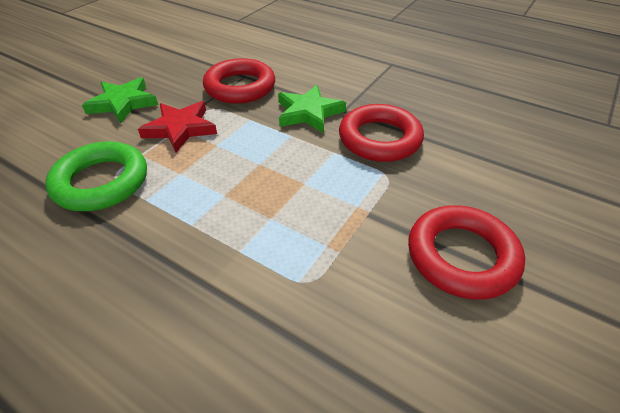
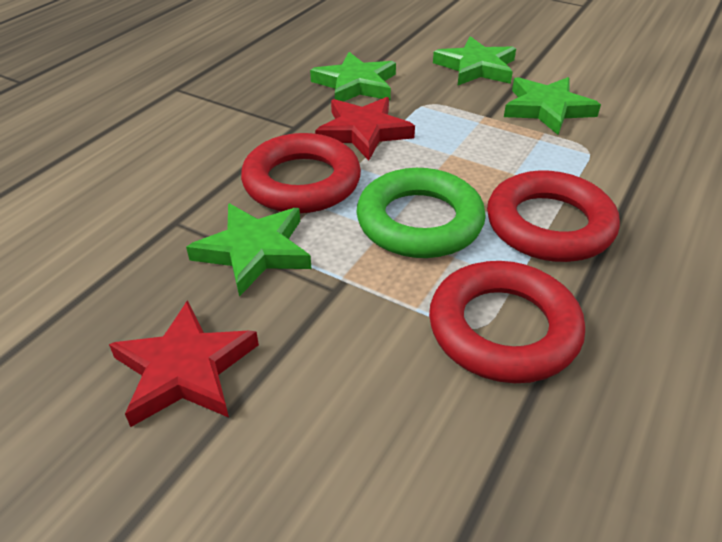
green star: 2 -> 4
red star: 1 -> 2

